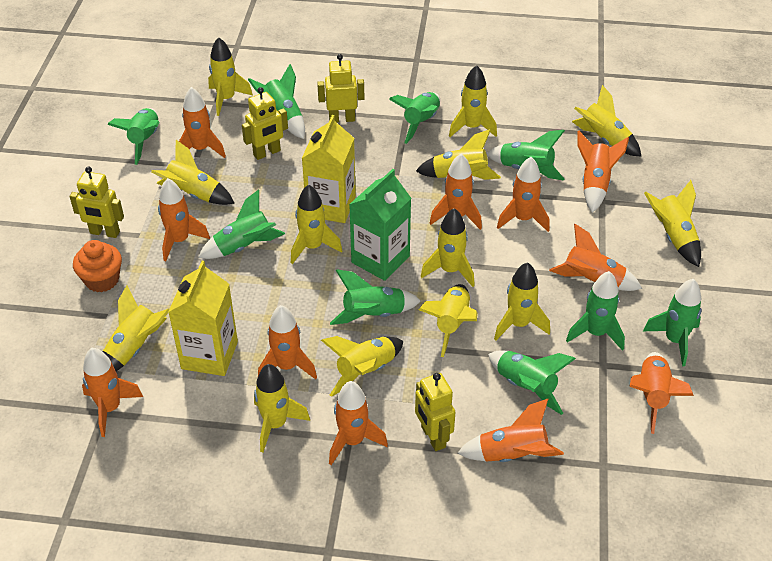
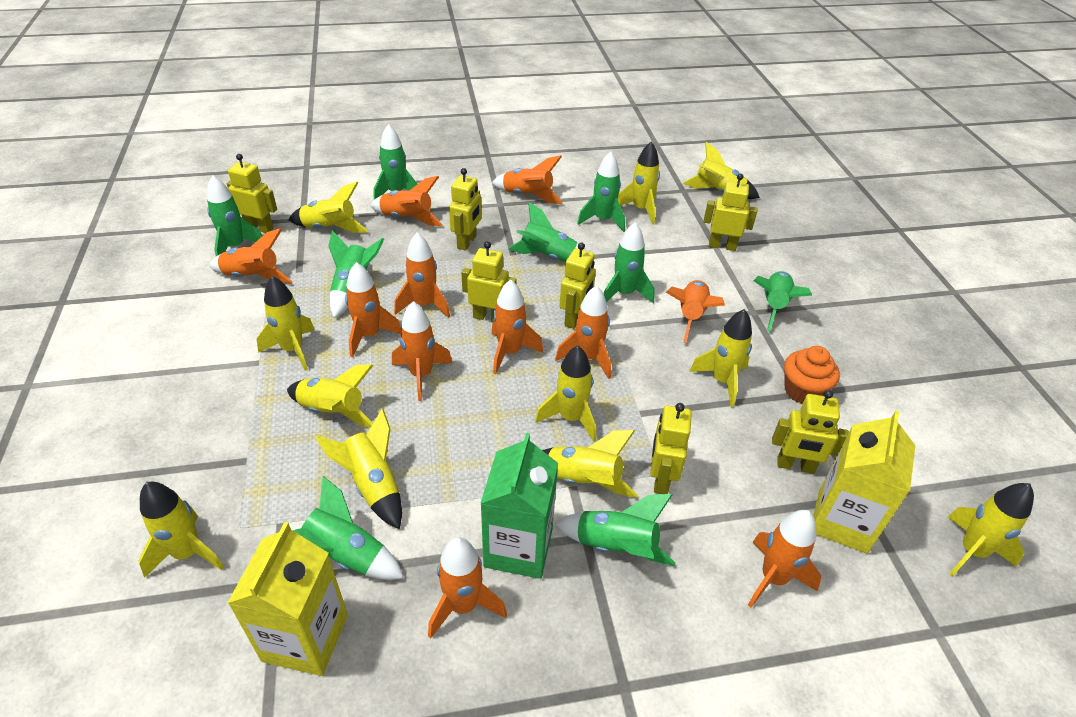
yellow robot: 4 -> 7
yellow rocket: 13 -> 11

